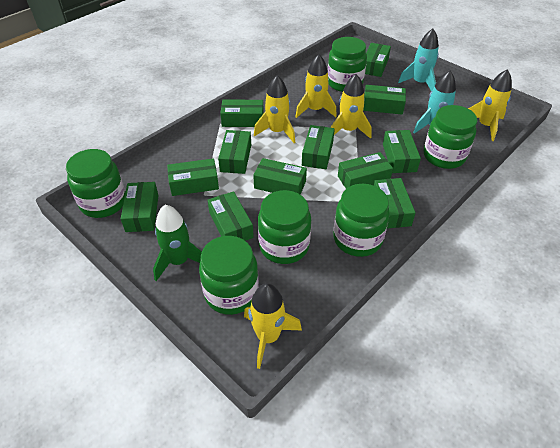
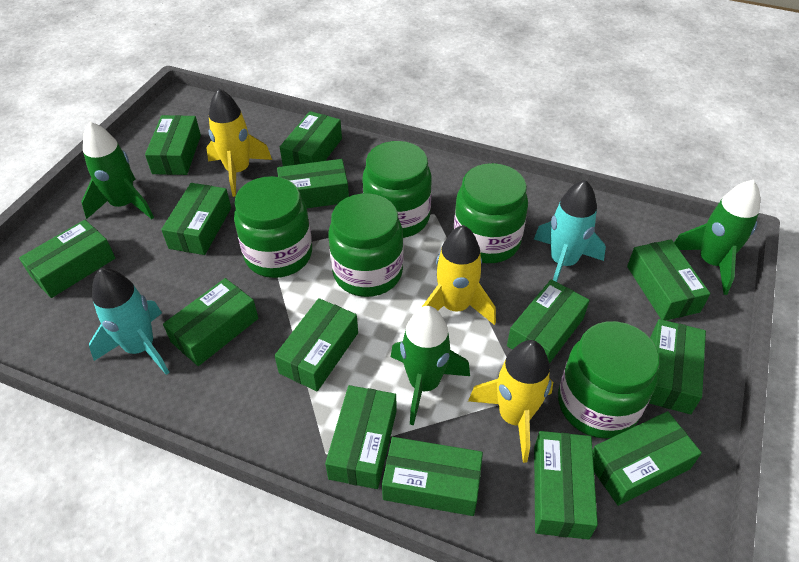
green box: 12 -> 14
green jar: 6 -> 5
green rocket: 1 -> 3
yellow rocket: 5 -> 3

